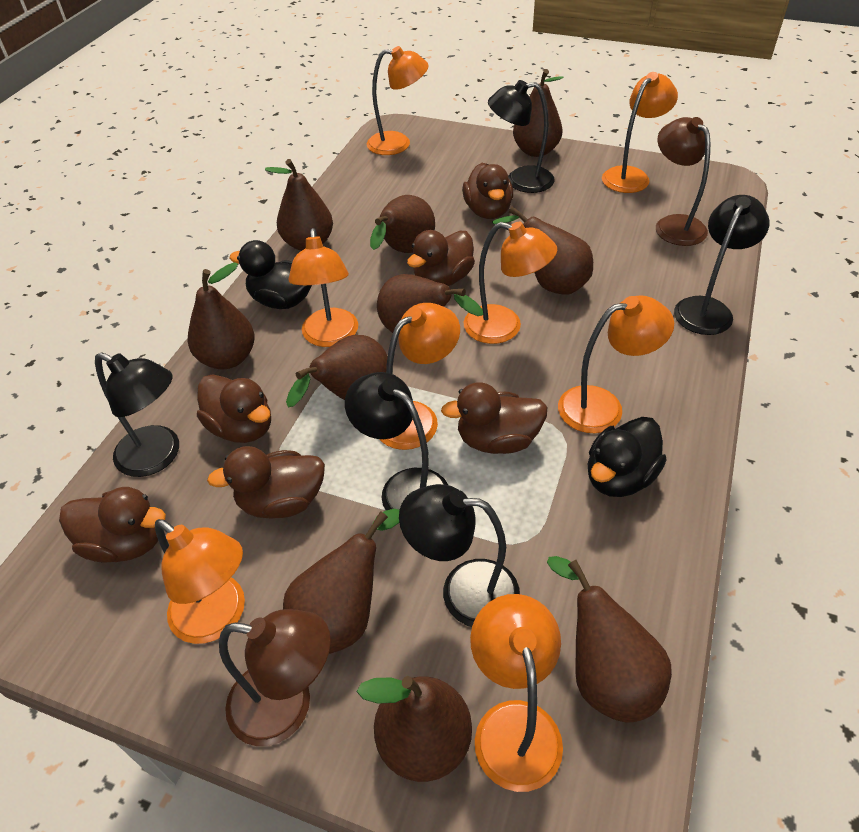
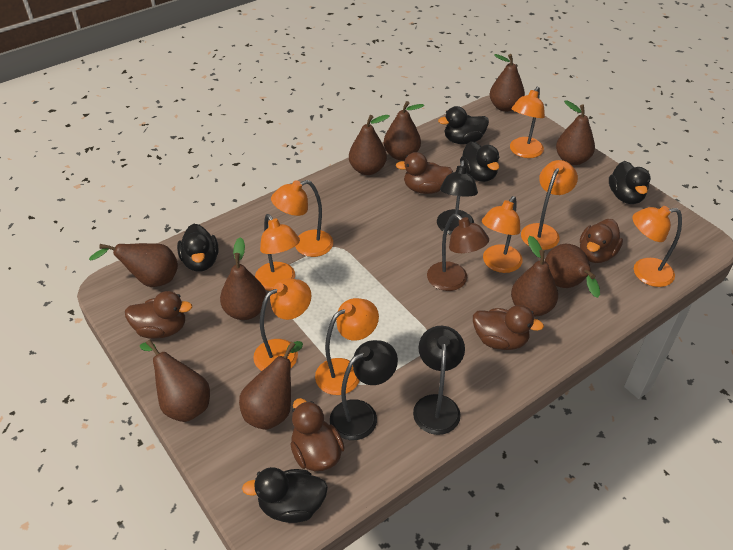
black duck: 2 -> 5
black lamp: 5 -> 3
brown duck: 6 -> 5
brown lamp: 2 -> 1

